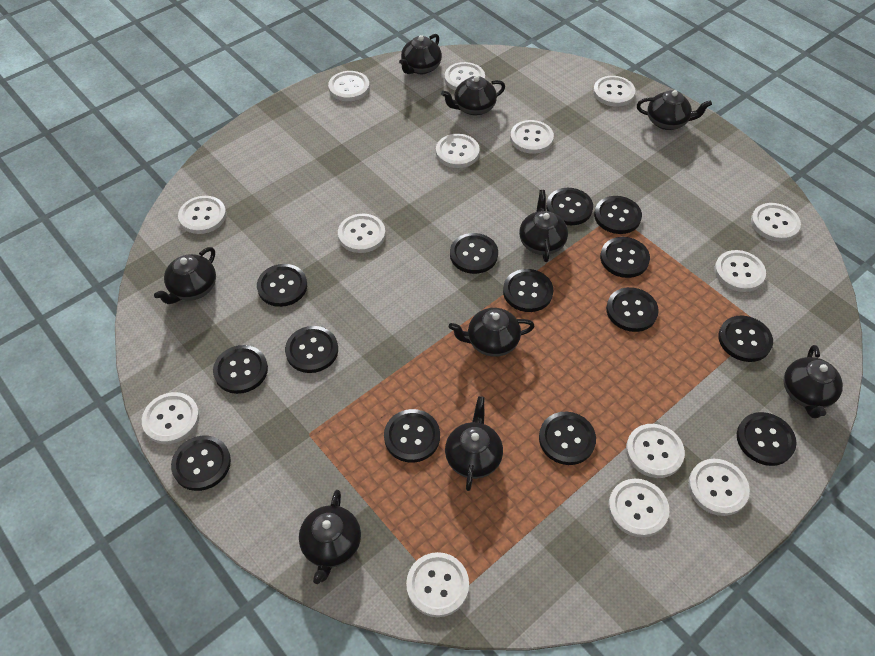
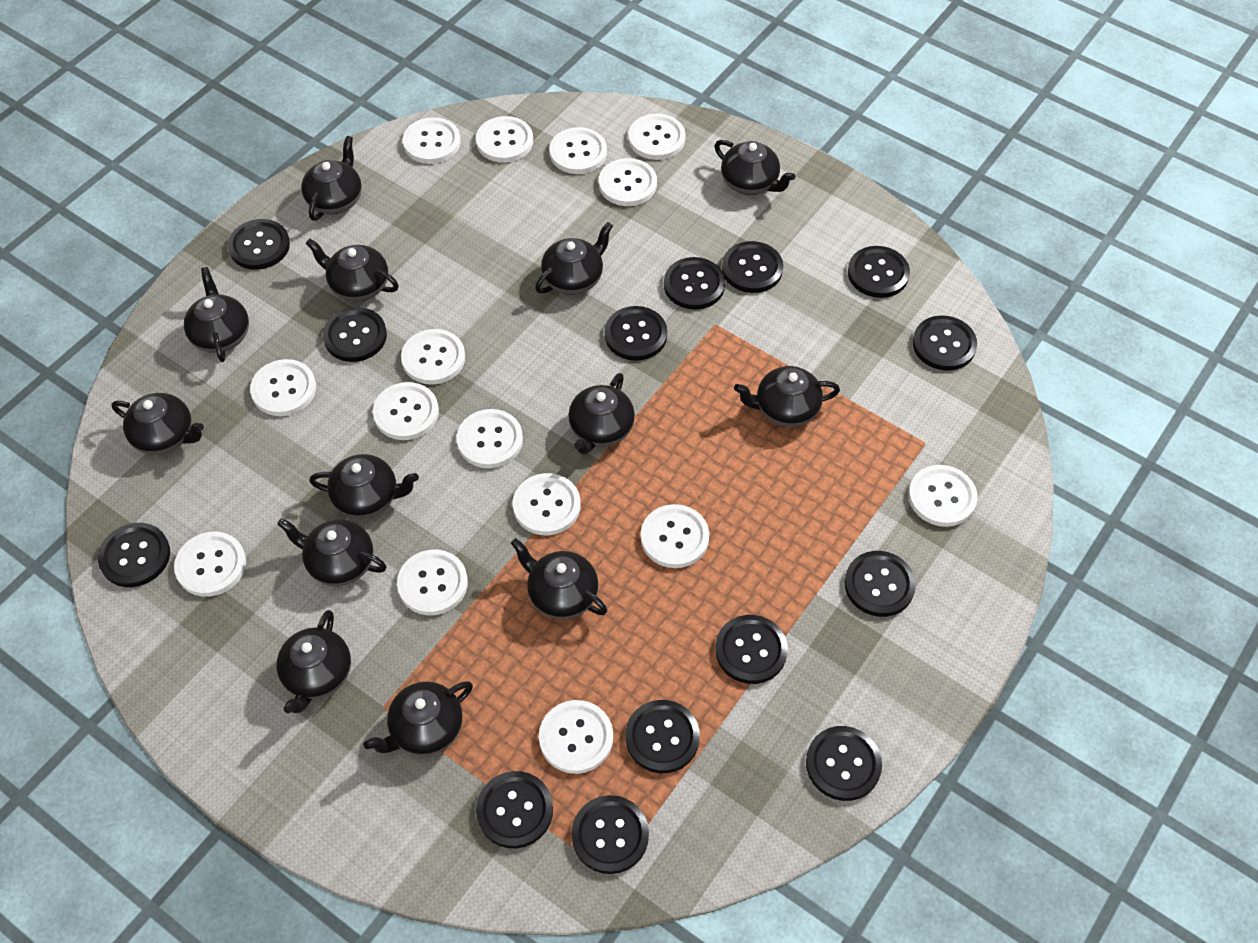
black teapot: 9 -> 13
white button: 14 -> 15

